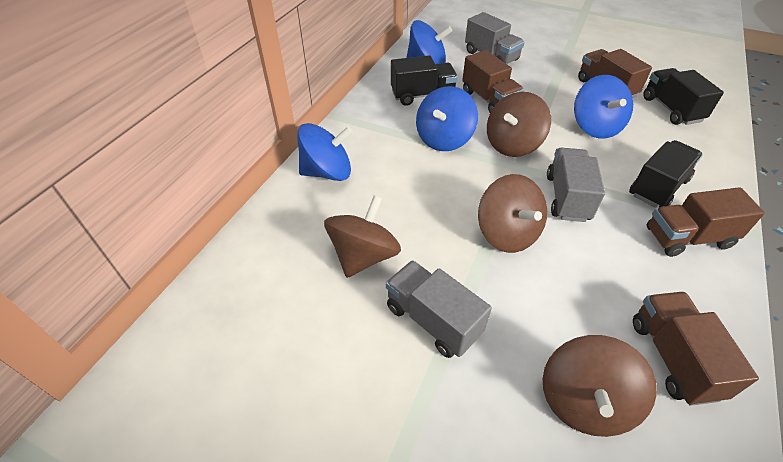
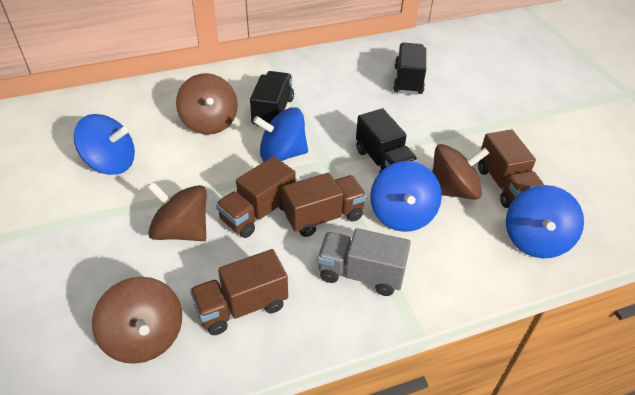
grey truck: 3 -> 1

